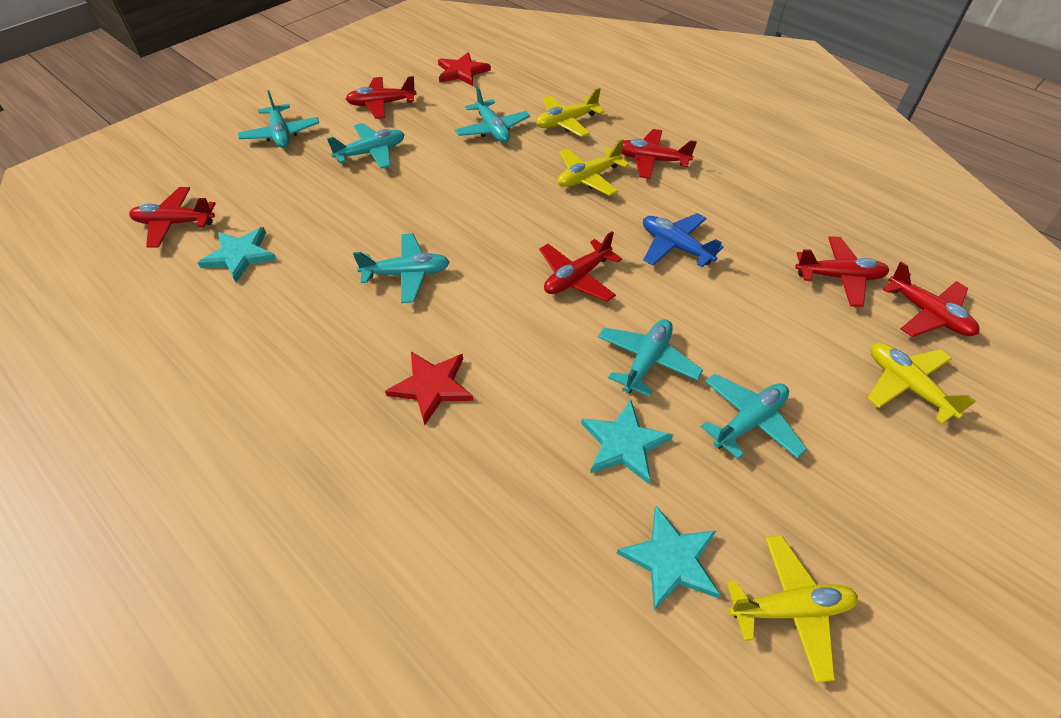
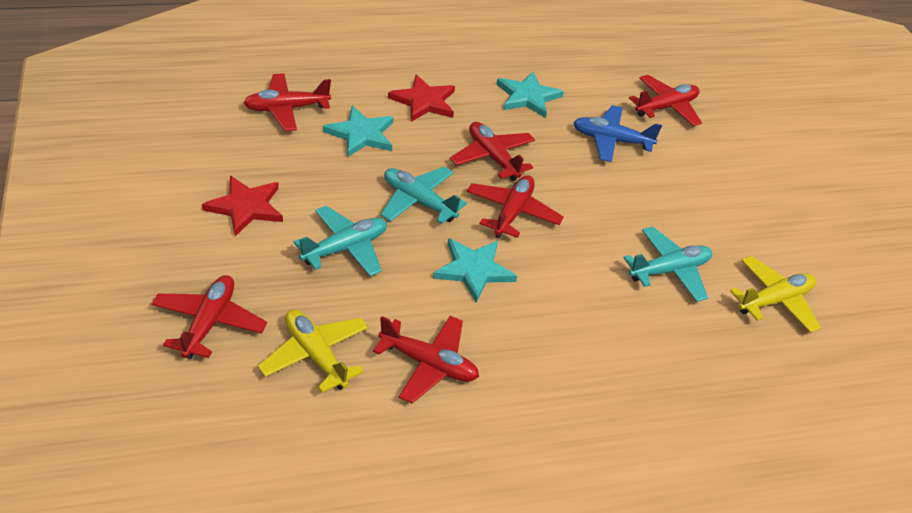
turquoise plane: 6 -> 3
yellow plane: 4 -> 2

